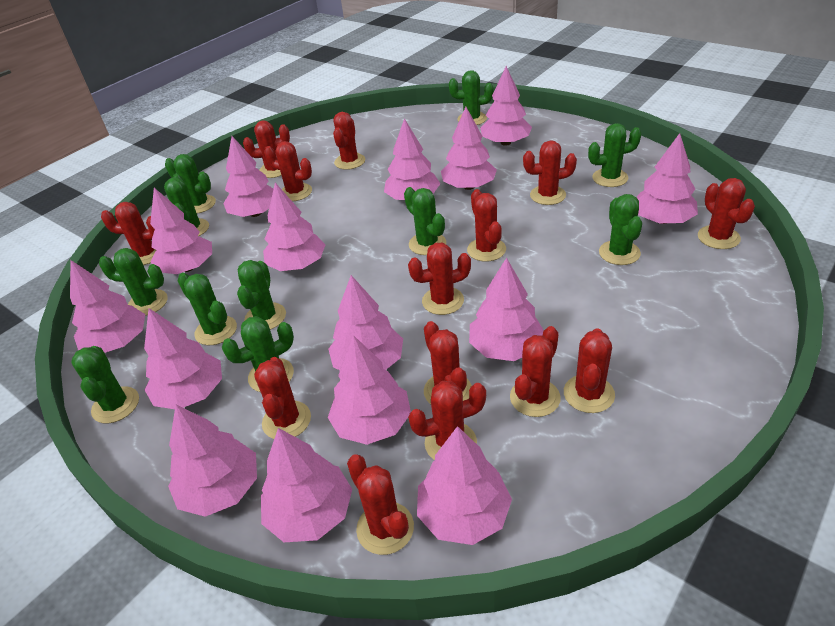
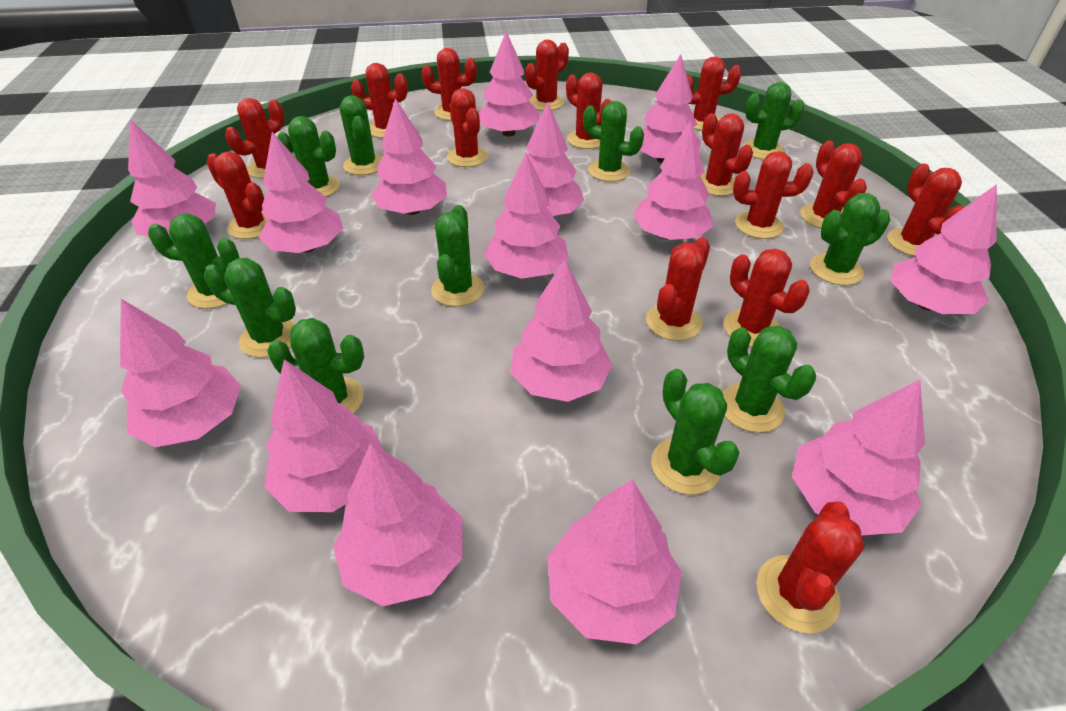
red cactus: 14 -> 15

